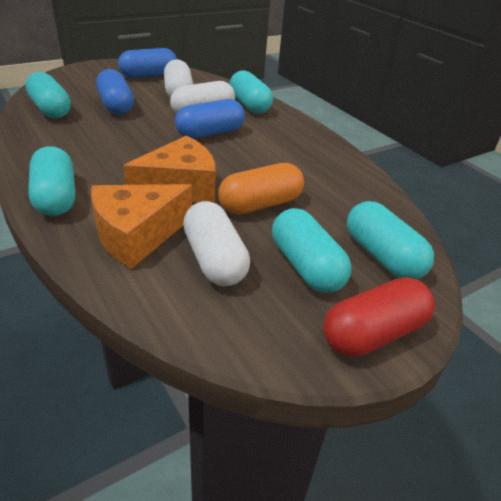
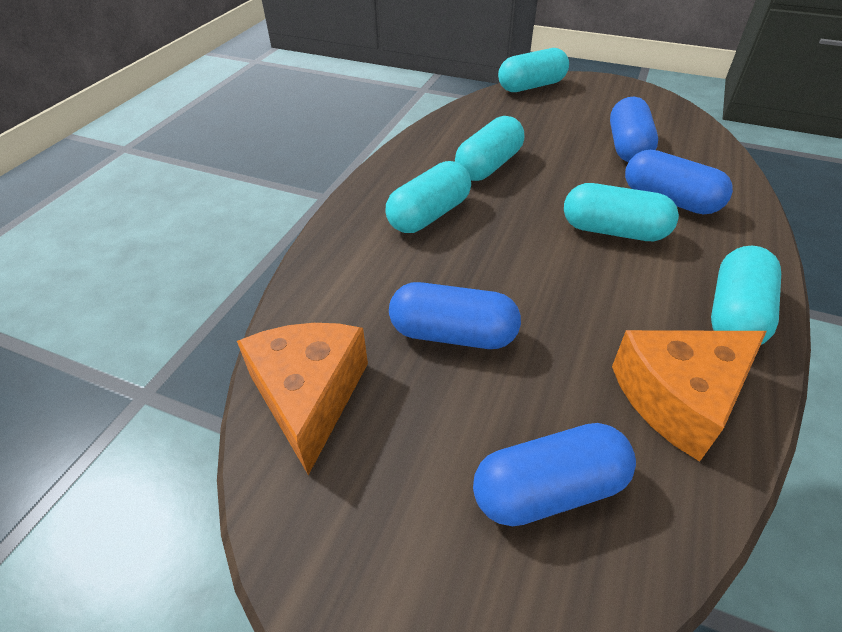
blue capsule: 3 -> 4
orange capsule: 1 -> 0
red capsule: 1 -> 0
white capsule: 3 -> 0

